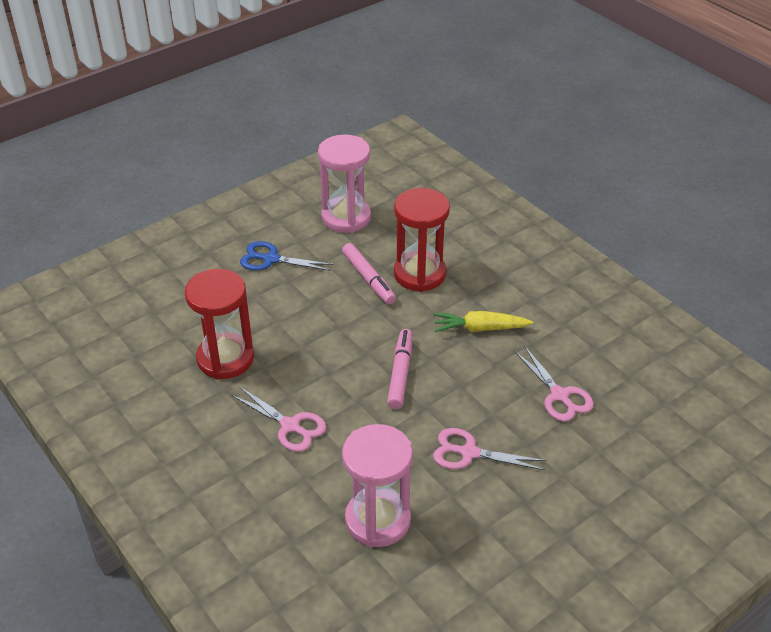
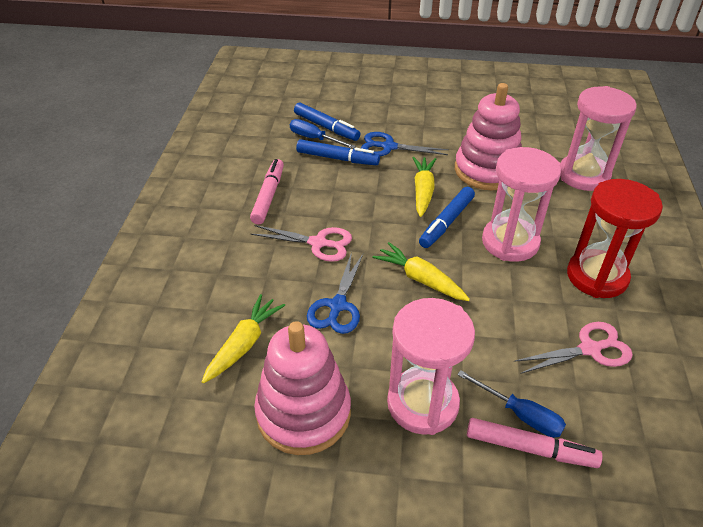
blue marker: 0 -> 3
blue scissors: 1 -> 2
blue screwdriver: 0 -> 2
pink hourglass: 2 -> 3
pink scissors: 3 -> 2
pink stacking toy: 0 -> 2
red hourglass: 2 -> 1
yellow carrot: 1 -> 3

